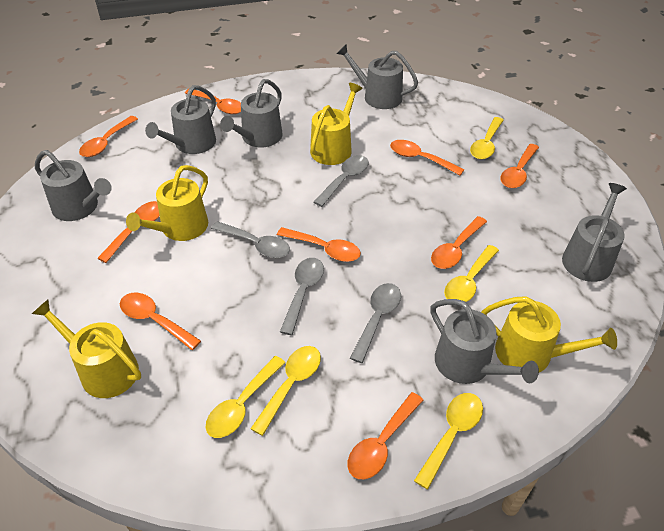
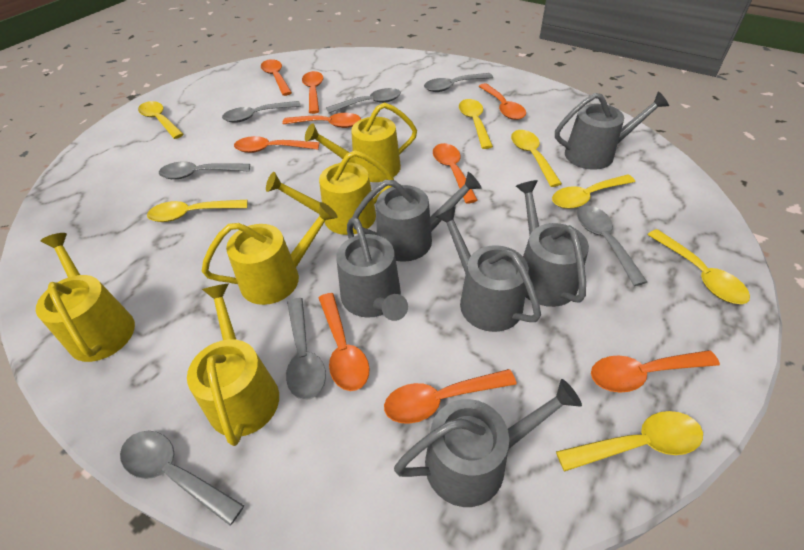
grey spoon: 4 -> 7
yellow spoon: 5 -> 7
yellow watering can: 4 -> 5

